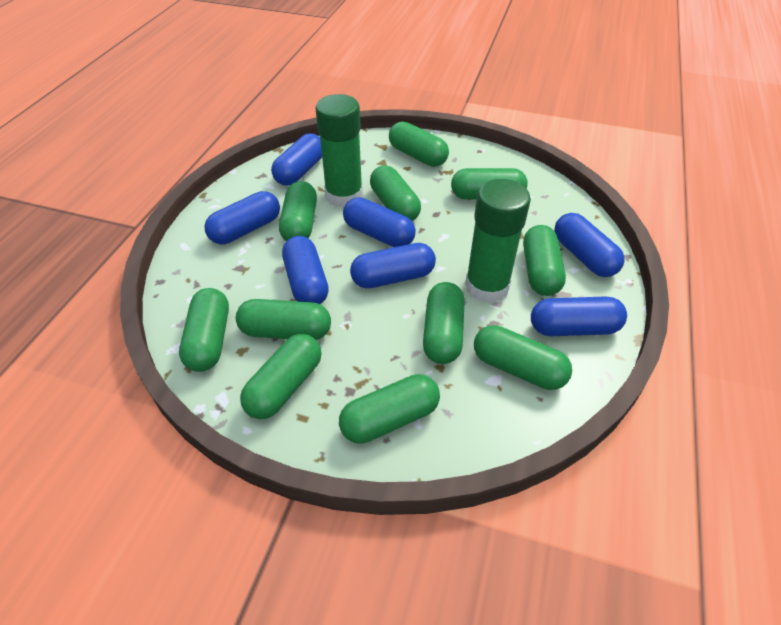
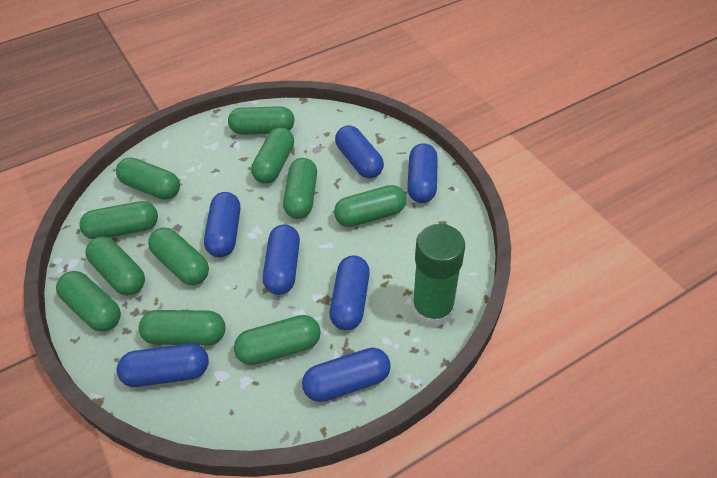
green glue stick: 2 -> 1

